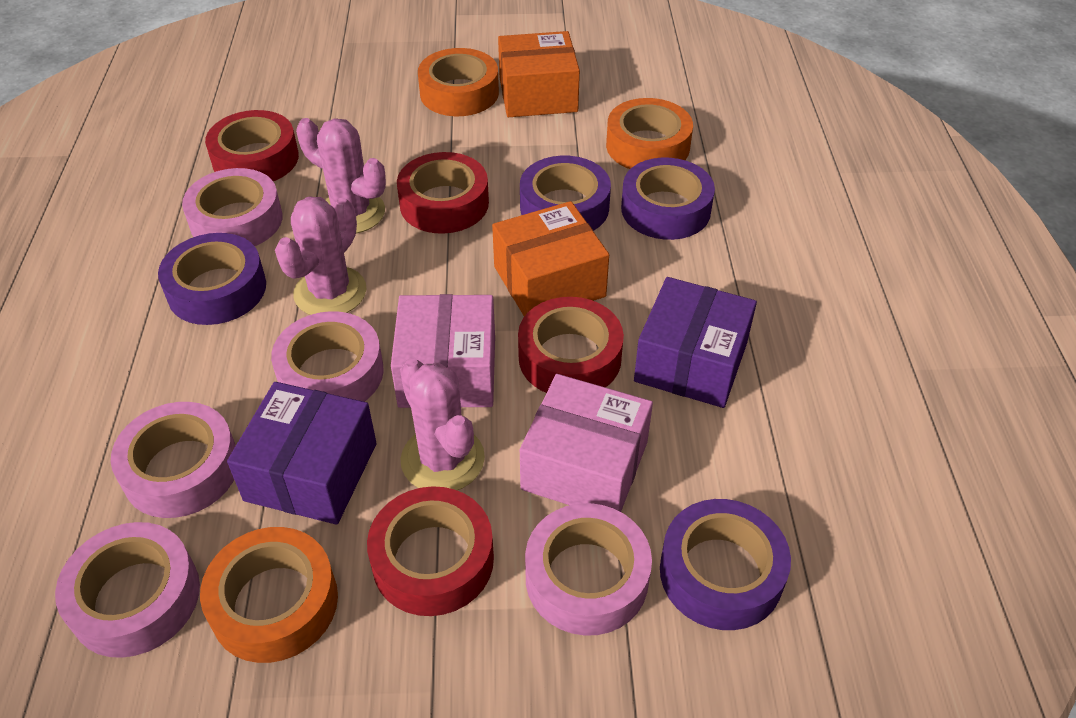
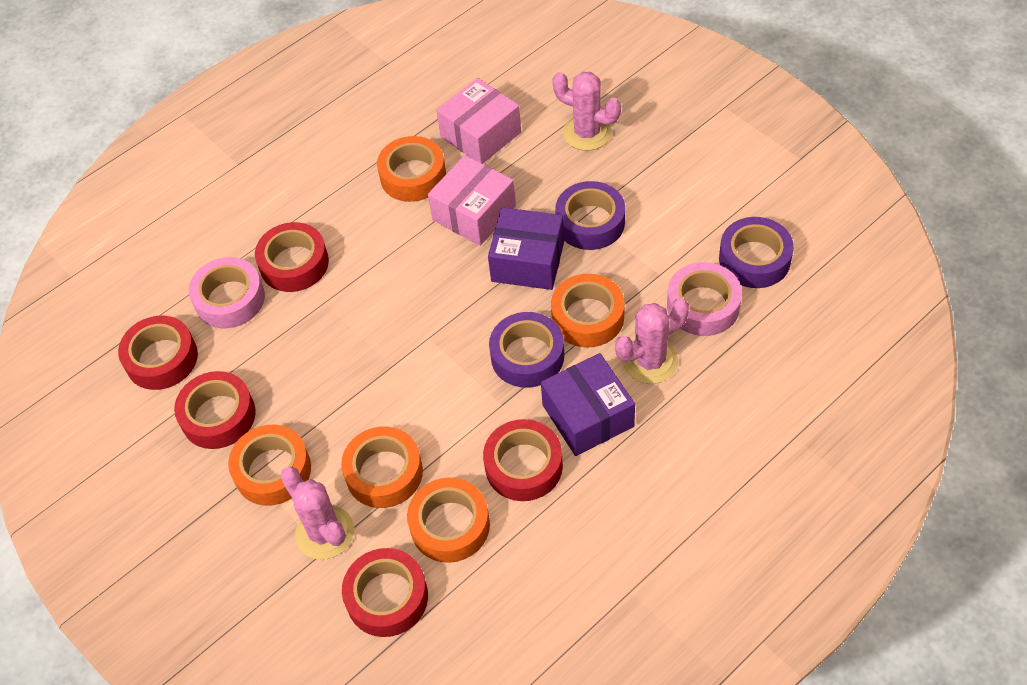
orange box: 2 -> 0
orange tape: 3 -> 5
pink tape: 5 -> 2
purple tape: 4 -> 3
red tape: 4 -> 5

